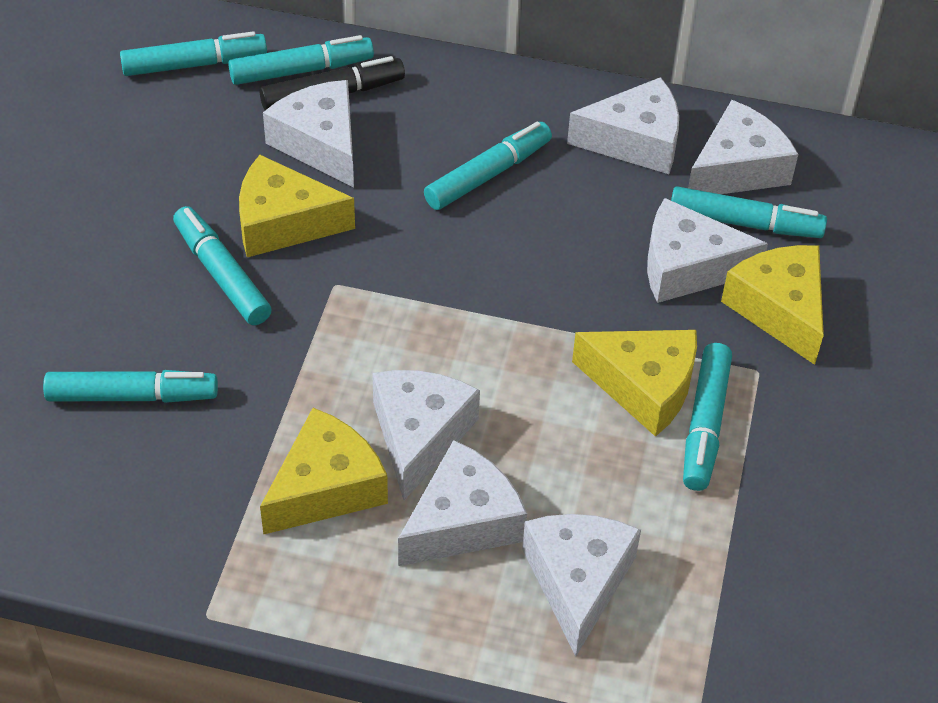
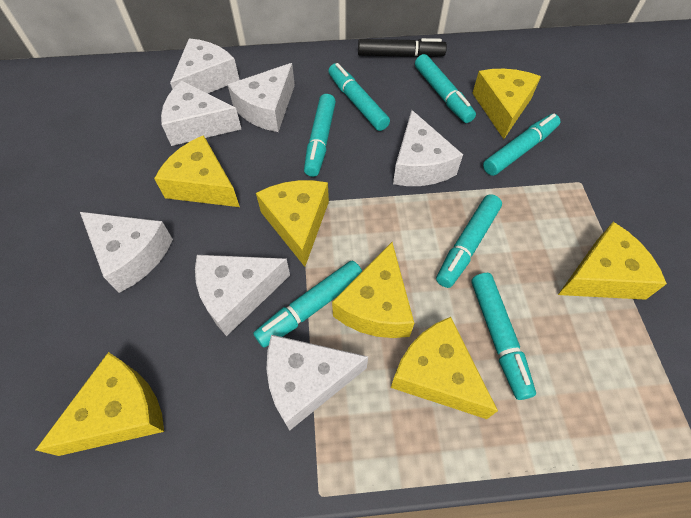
yellow cheese: 4 -> 7

